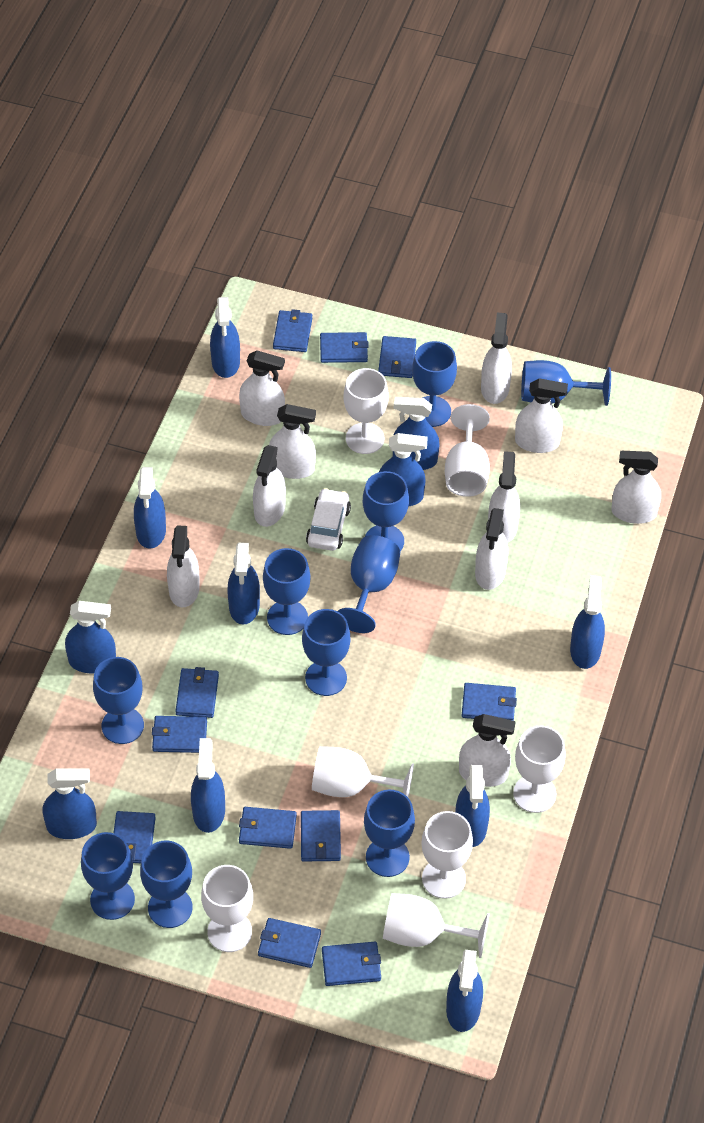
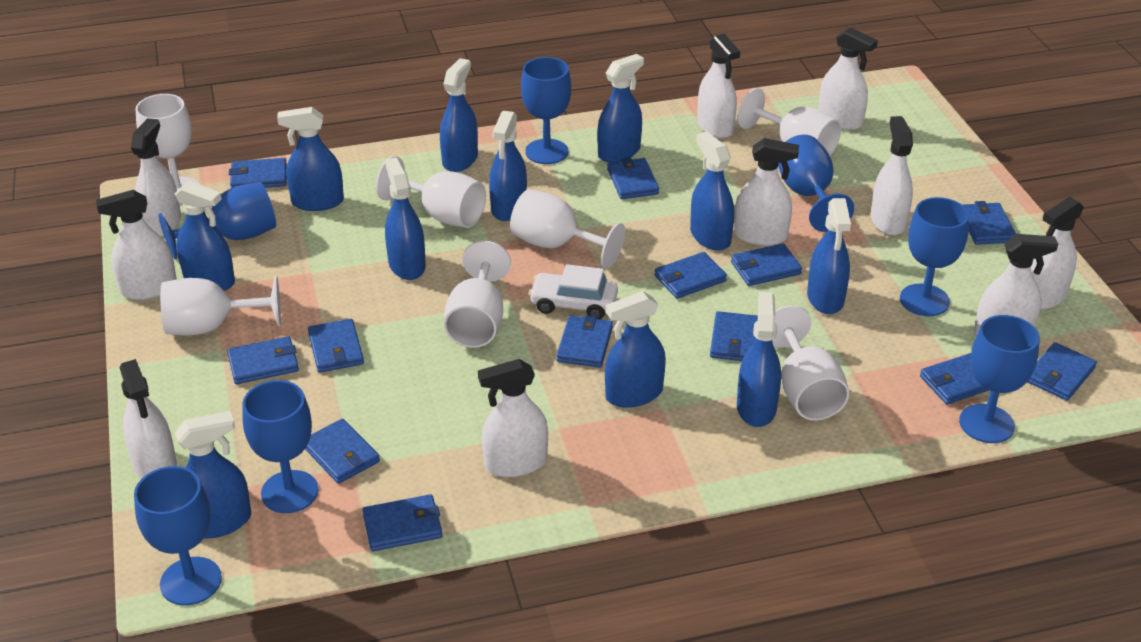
blue goblet: 10 -> 7
blue wallet: 11 -> 13

